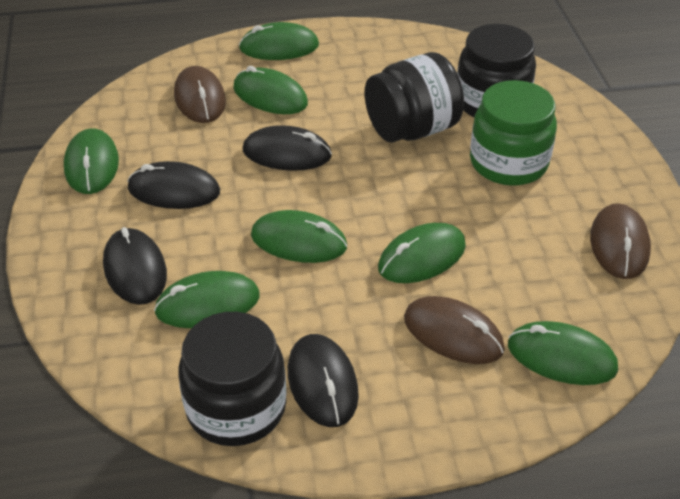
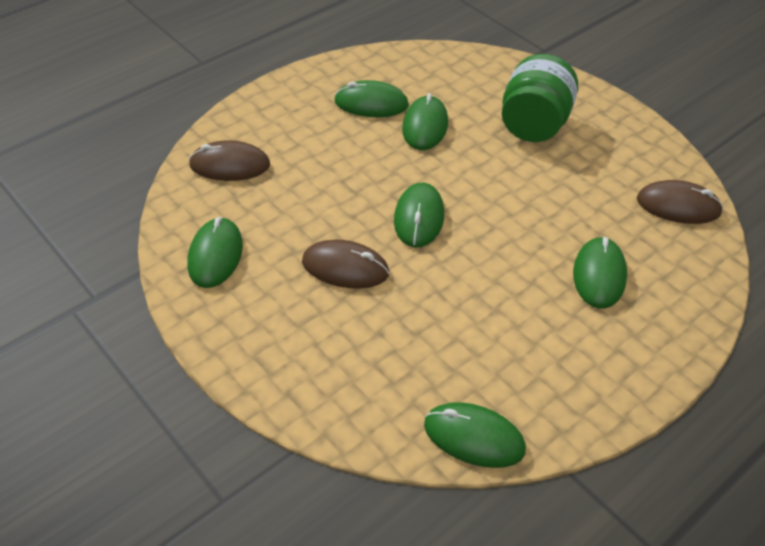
black jar: 3 -> 0
black mouse: 4 -> 0
green mouse: 7 -> 6

